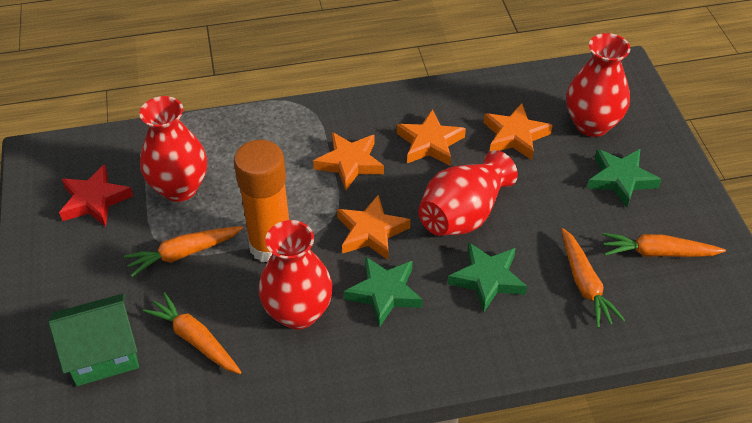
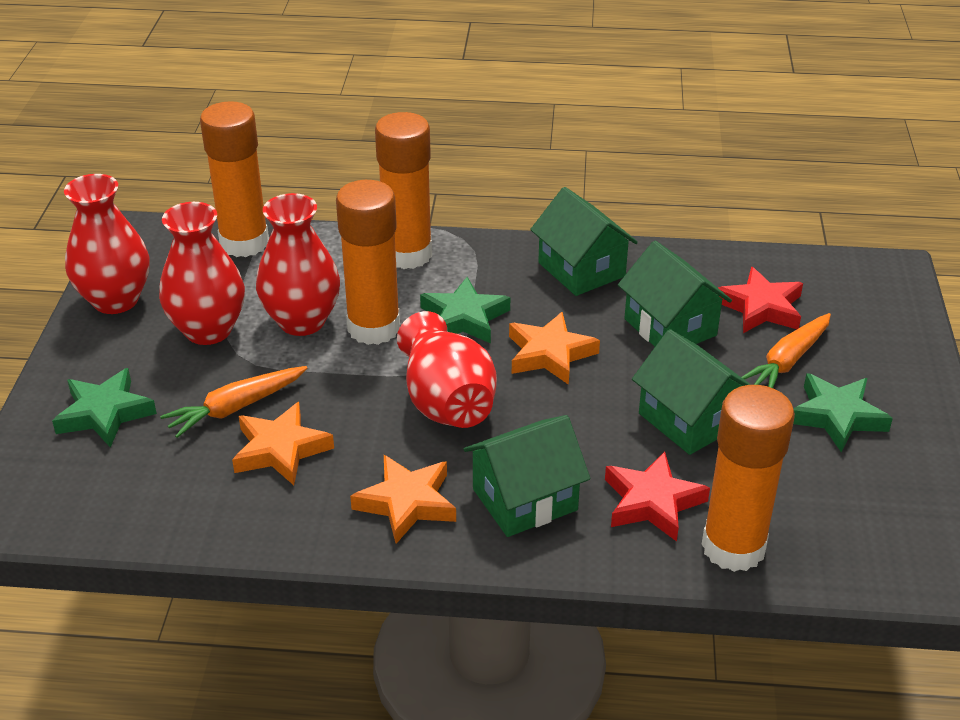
green house: 1 -> 4
orange carrot: 4 -> 2
orange glue stick: 1 -> 4
orange star: 4 -> 3
red star: 1 -> 2

